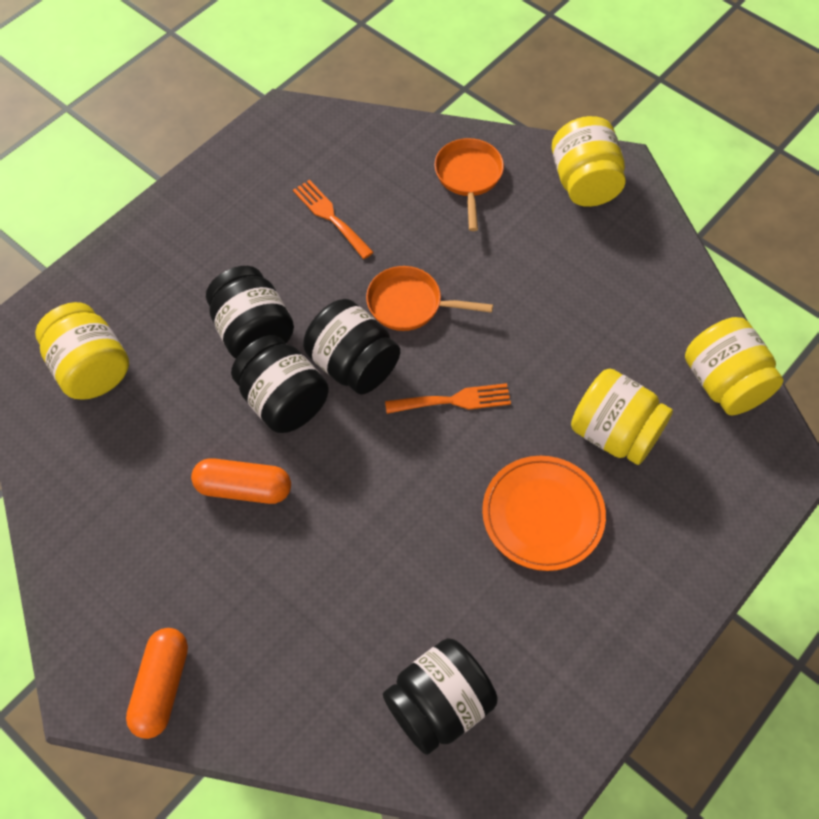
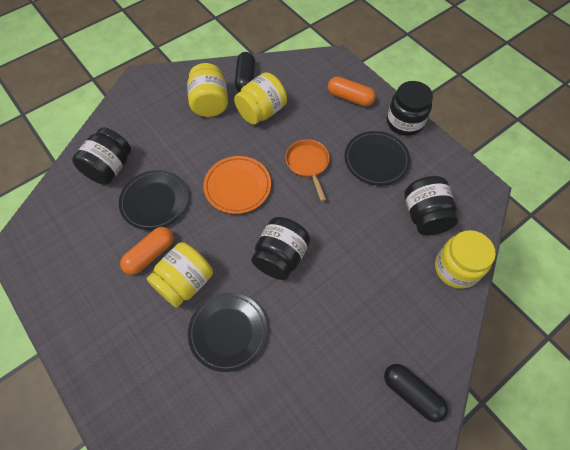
black capsule: 0 -> 2
black plate: 0 -> 3
orange fork: 2 -> 0
orange pan: 2 -> 1

